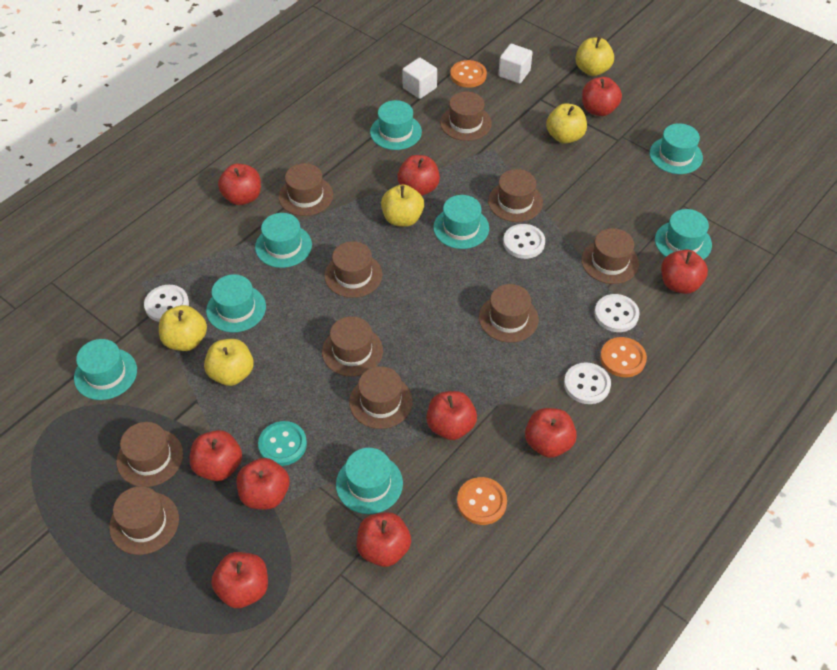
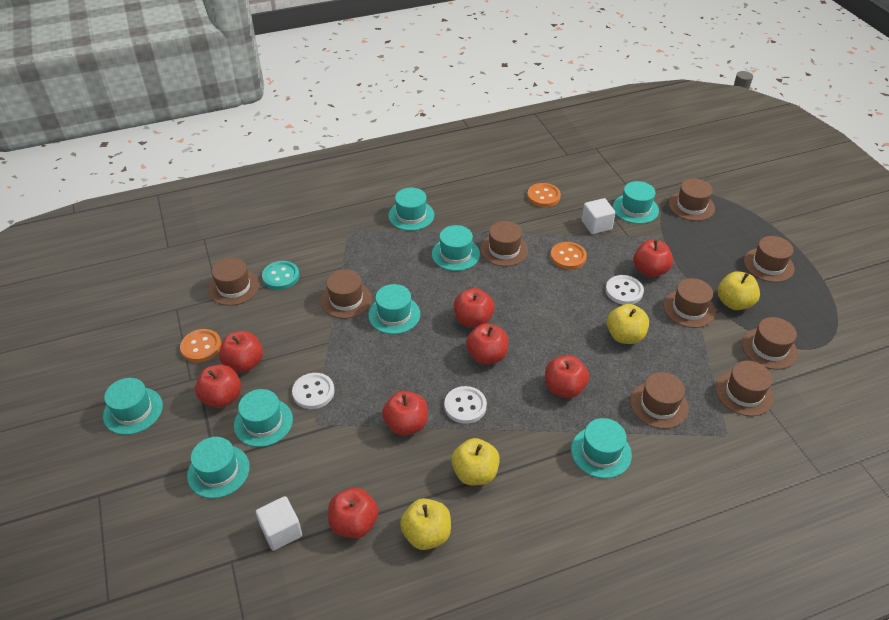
brown hat: 10 -> 9
red apple: 10 -> 8
white button: 4 -> 3
yellow apple: 5 -> 4

